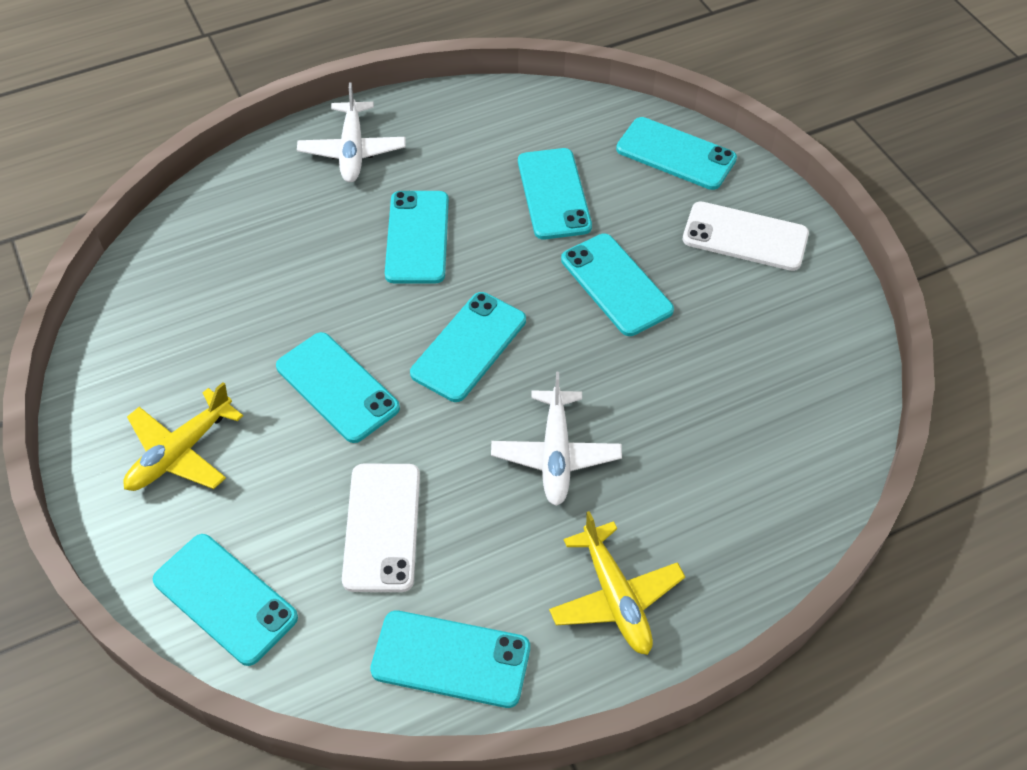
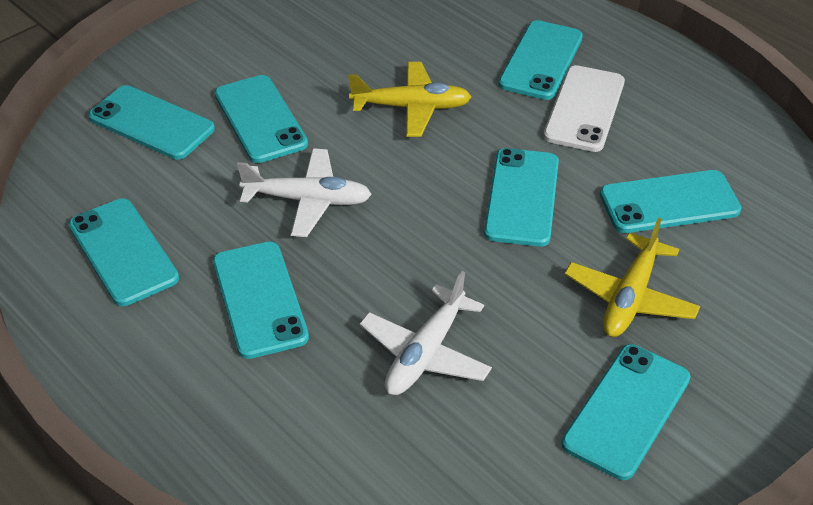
white phone: 2 -> 1

